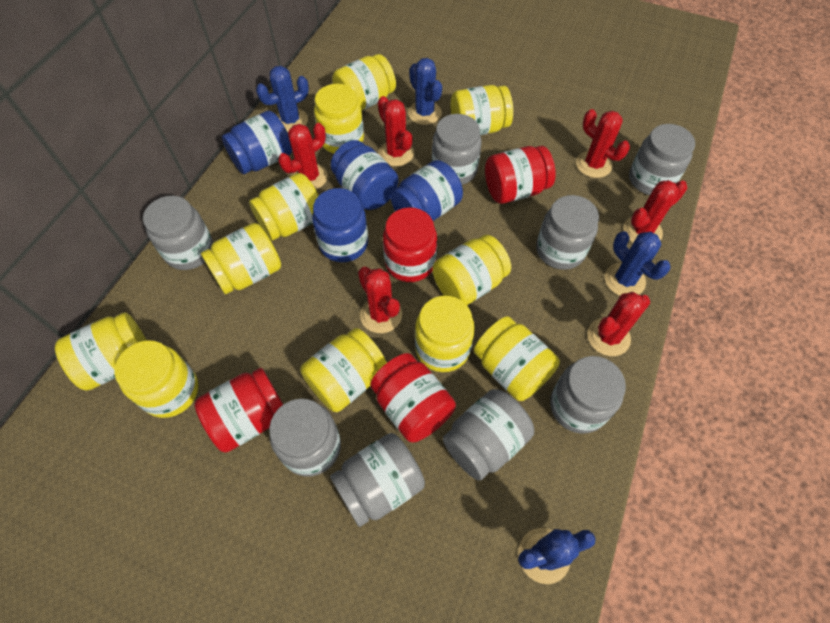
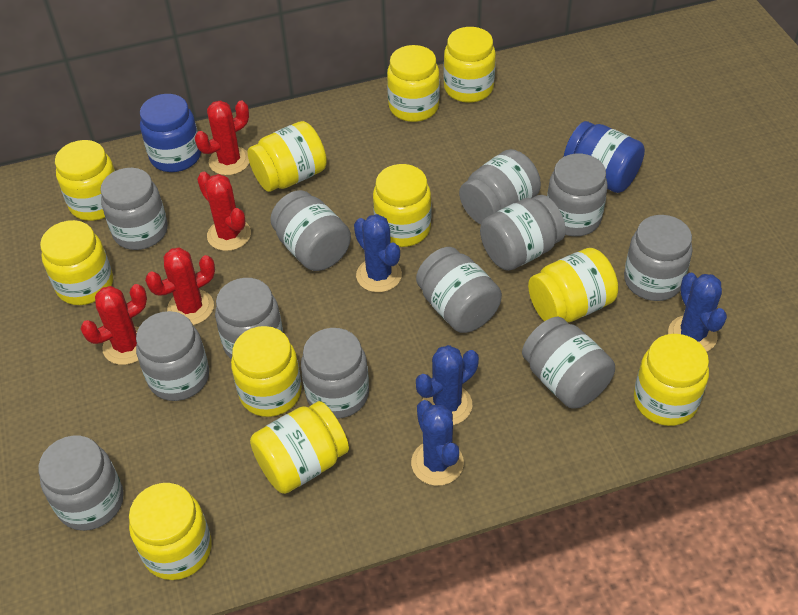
blue jar: 4 -> 2
grey jar: 8 -> 12
red cactus: 6 -> 4
red jar: 4 -> 0

